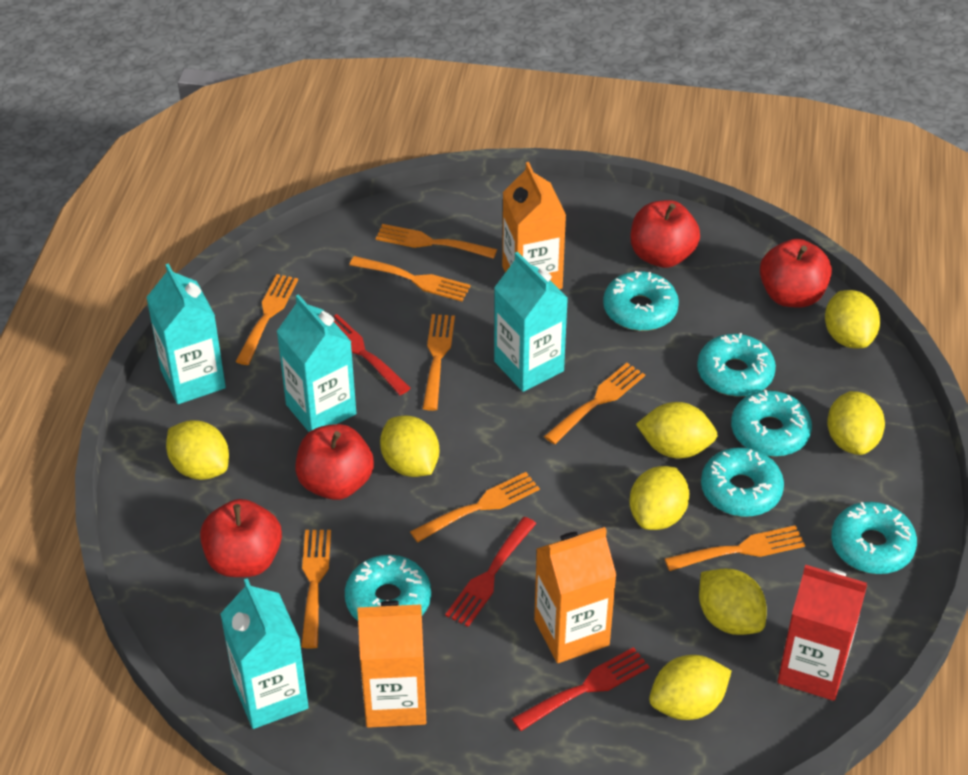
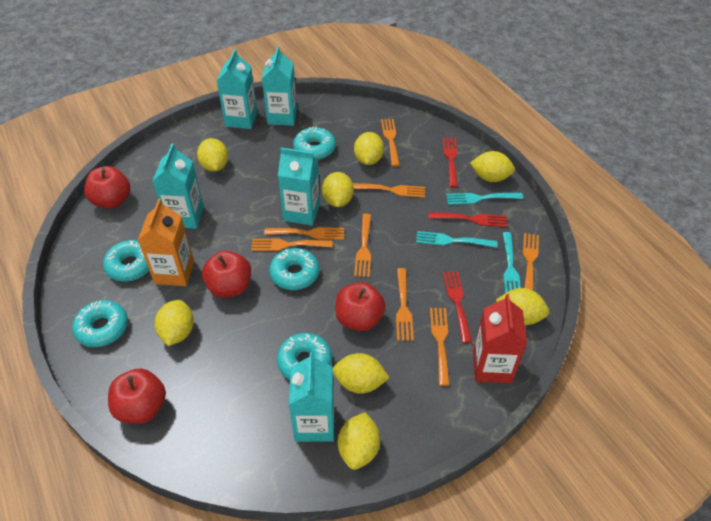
orange carton: 3 -> 1
turquoise carton: 4 -> 5
turquoise donut: 6 -> 5
turquoise fork: 0 -> 3

